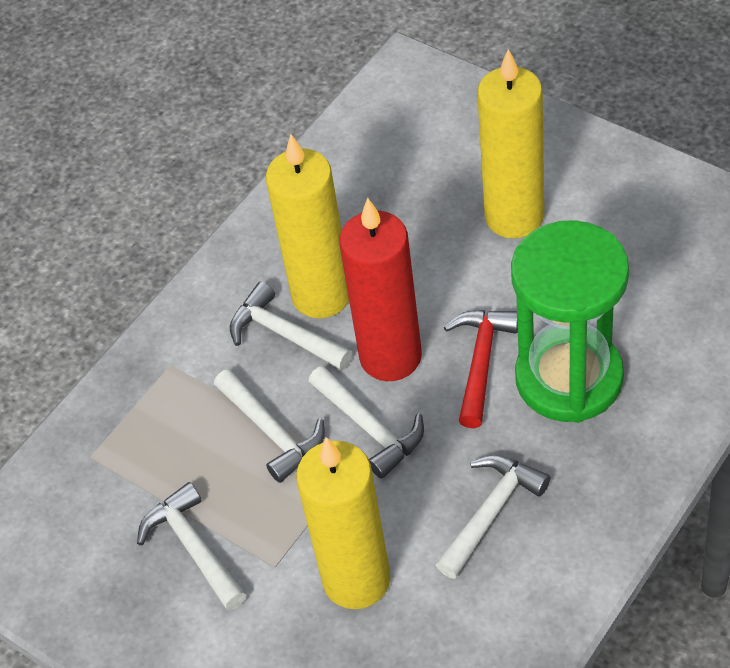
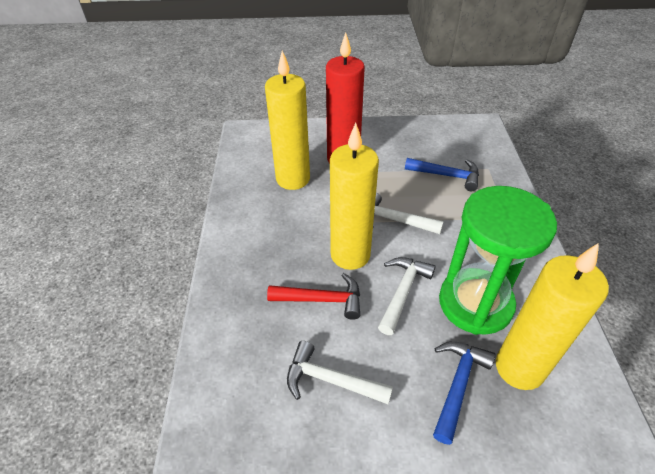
blue hammer: 0 -> 2
white hammer: 5 -> 3

